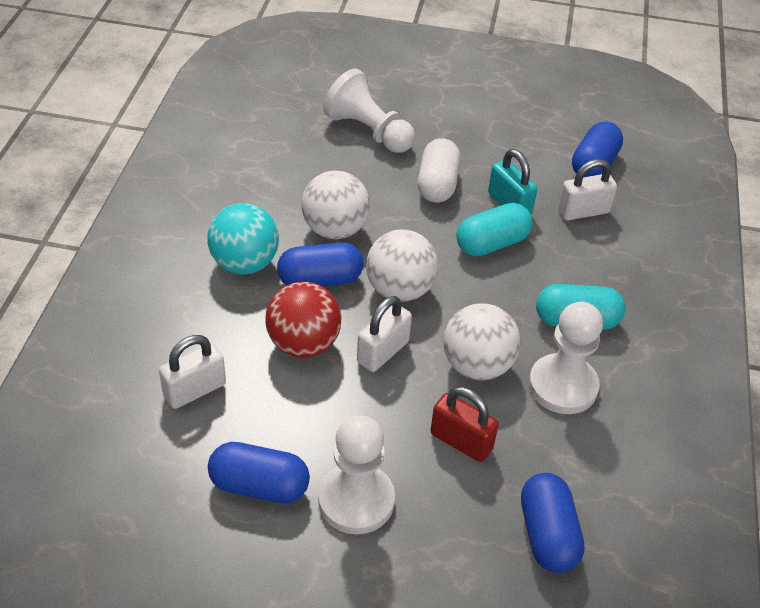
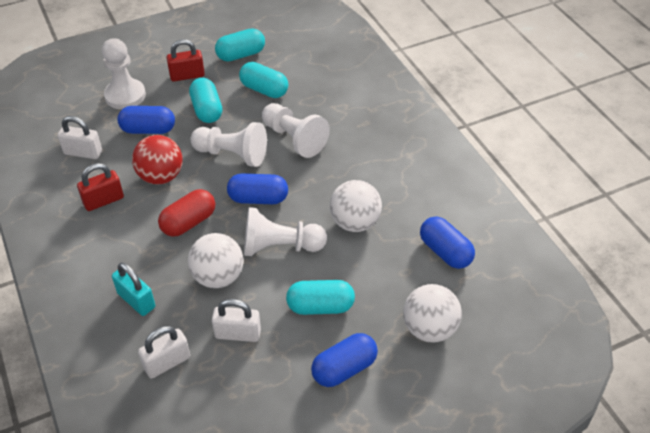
red capsule: 0 -> 1
red padlock: 1 -> 2
turquoise ball: 1 -> 0
turquoise capsule: 2 -> 4
white capsule: 1 -> 0
white pawn: 3 -> 4

